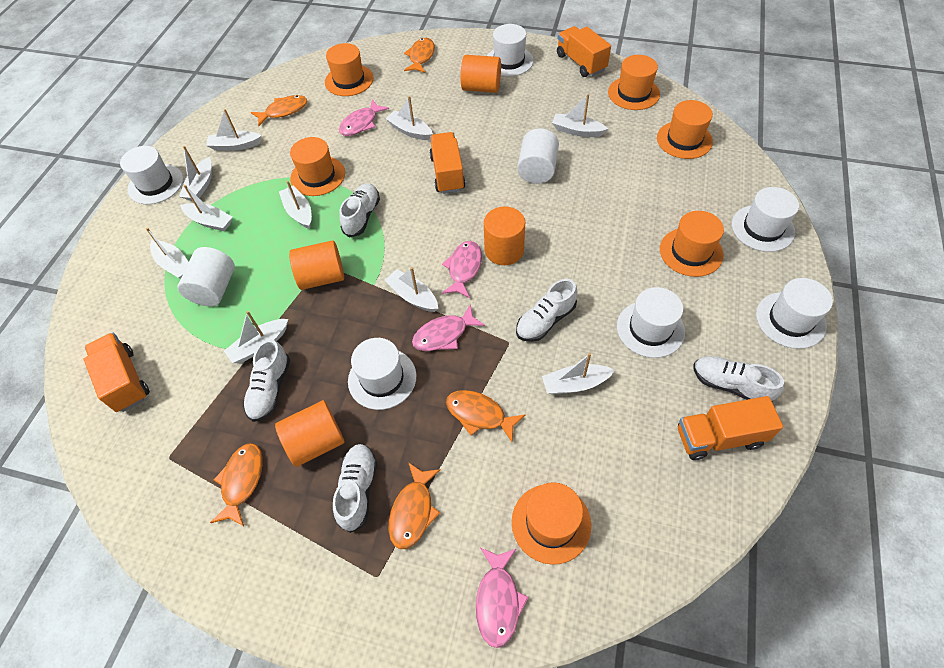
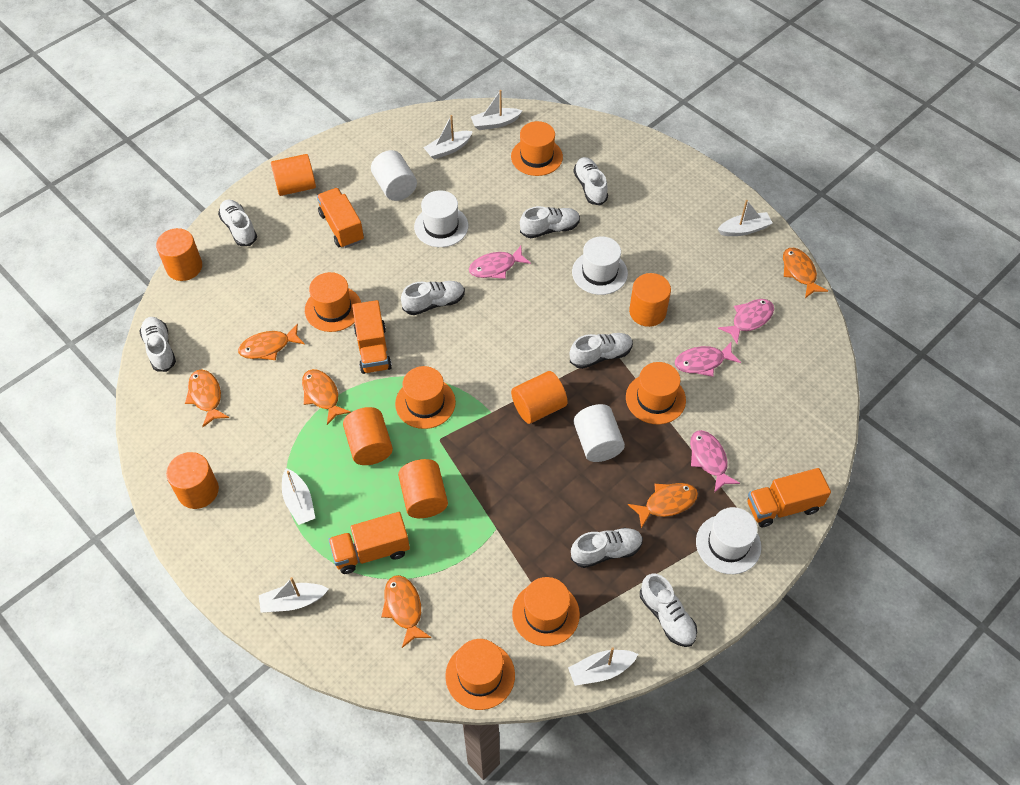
orange cylinder: 4 -> 7
orange fish: 5 -> 6
white boat: 10 -> 6
white hat: 6 -> 3
white shoe: 5 -> 8

